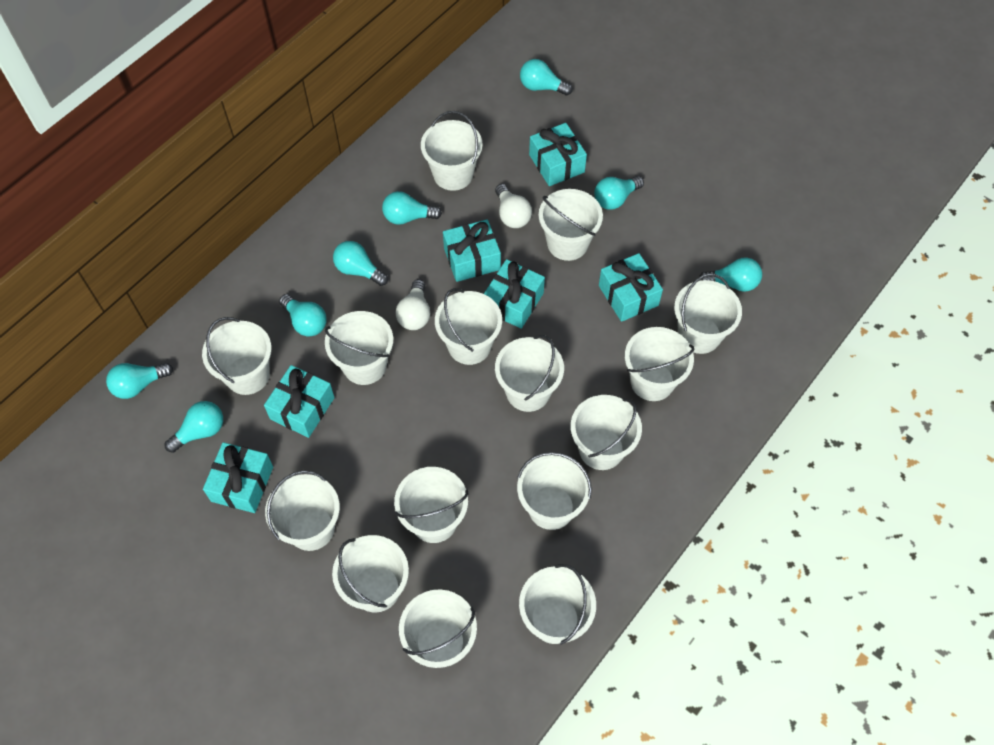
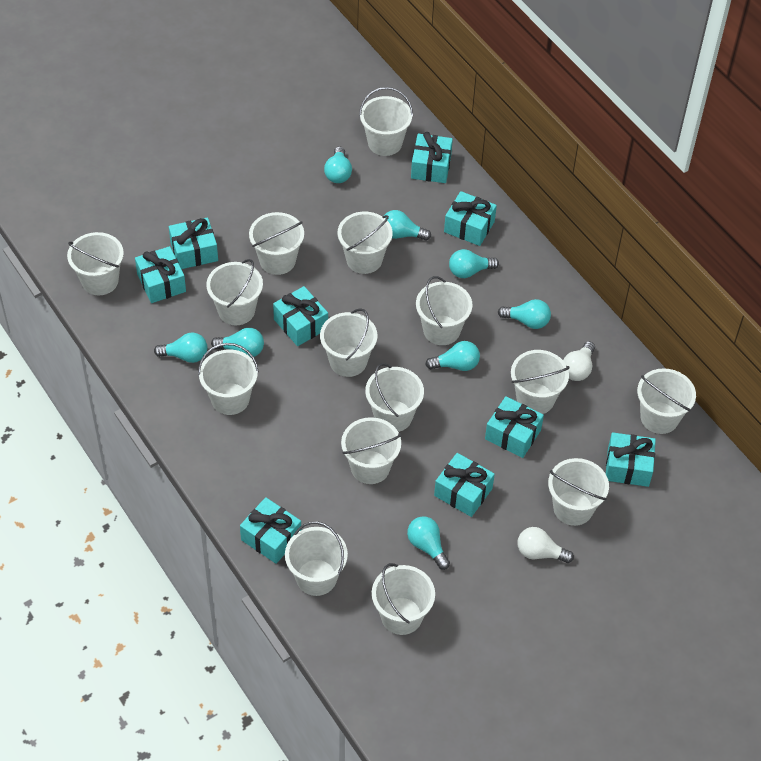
turquoise gift: 6 -> 9

